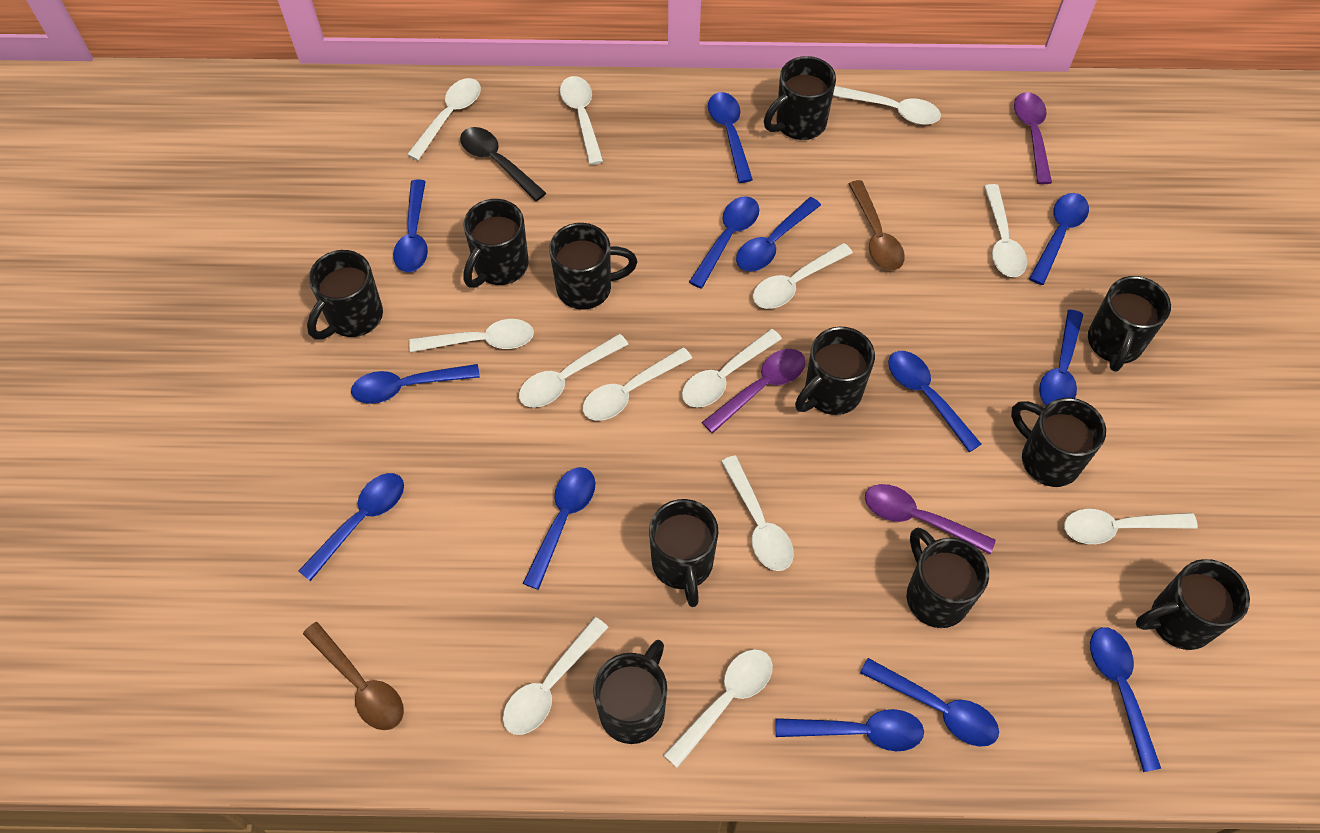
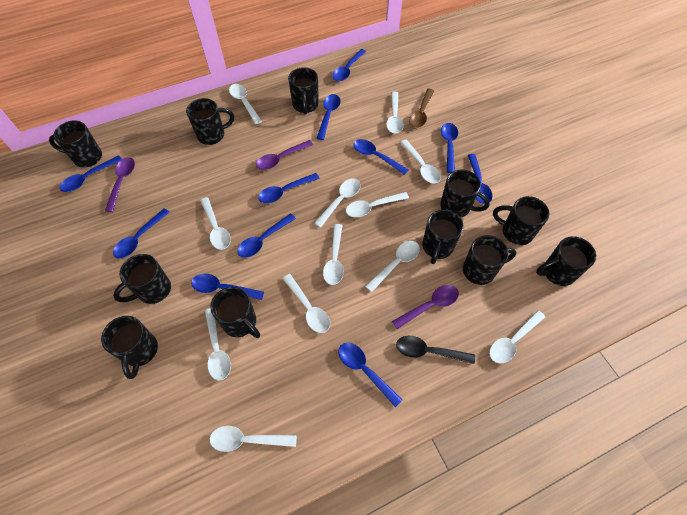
blue spoon: 13 -> 11
brown spoon: 2 -> 1
white spoon: 13 -> 12

